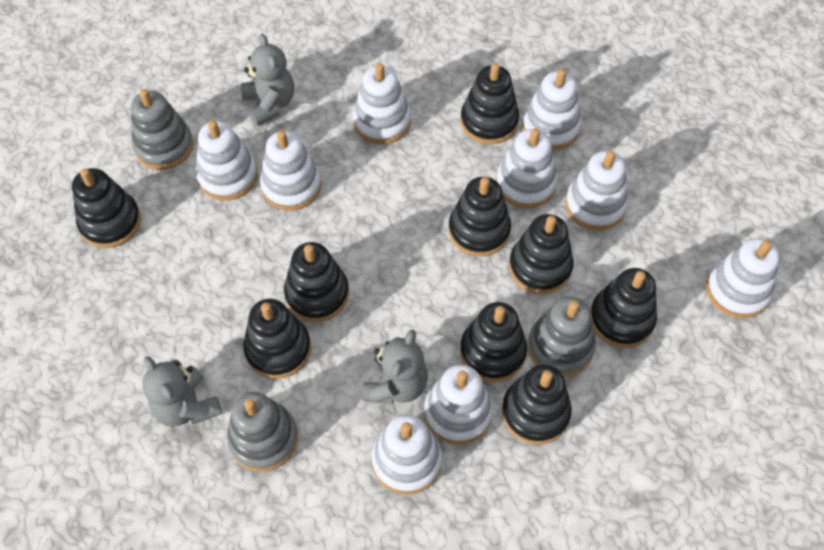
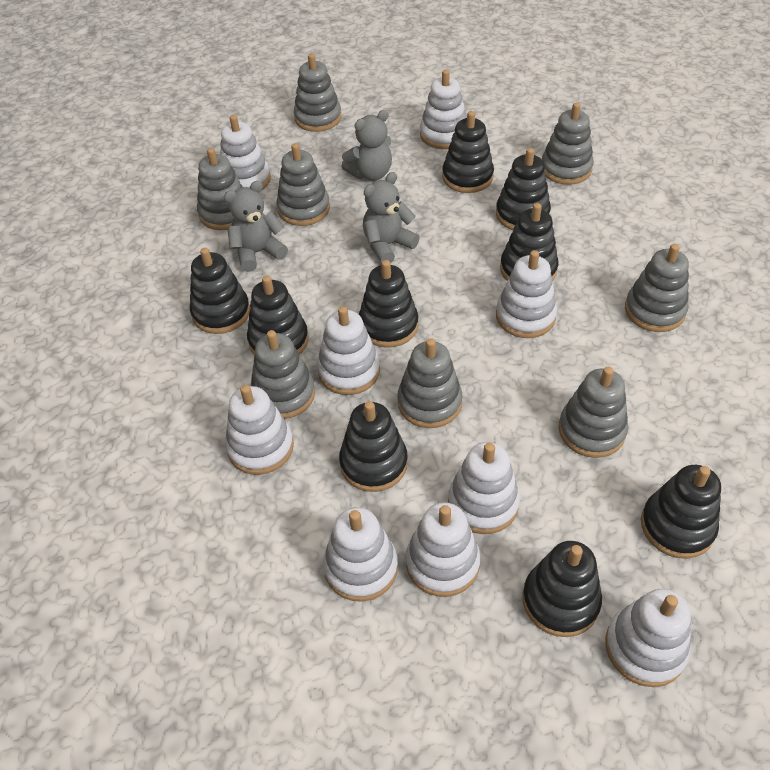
grey stacking toy: 3 -> 8

